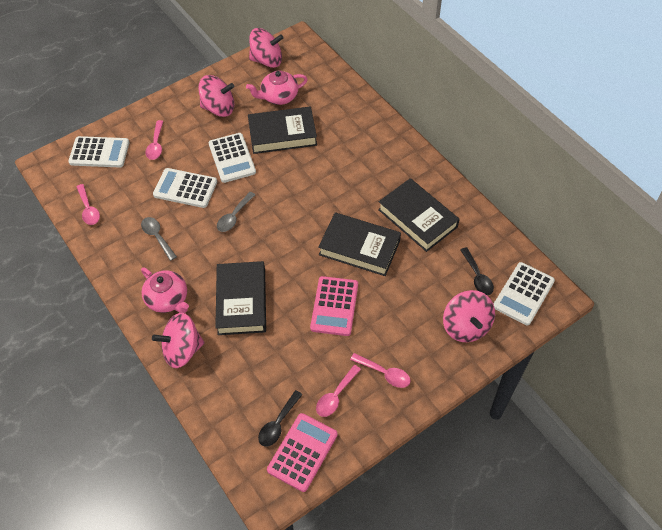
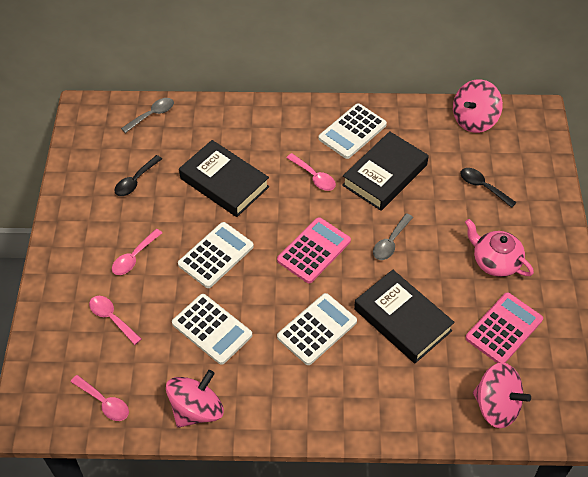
black book: 4 -> 3
pink spinning top: 4 -> 3
pink teapot: 2 -> 1

